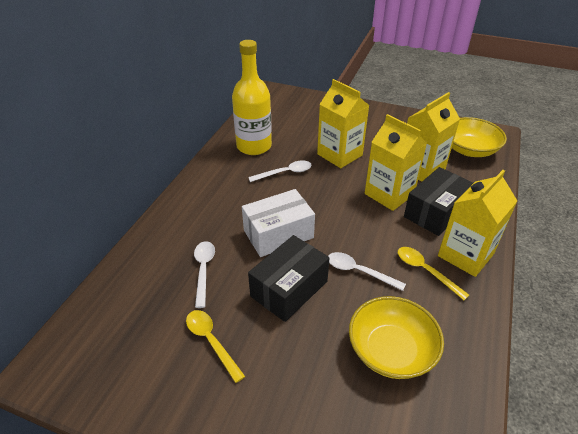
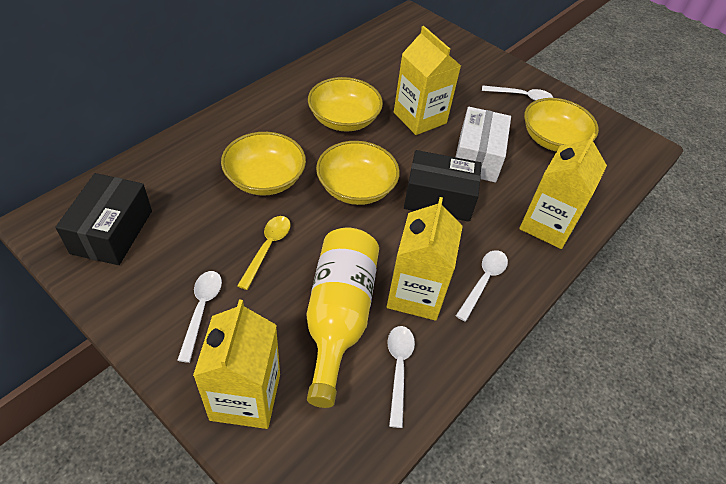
white spoon: 3 -> 4
yellow bowl: 2 -> 4
yellow spoon: 2 -> 1

